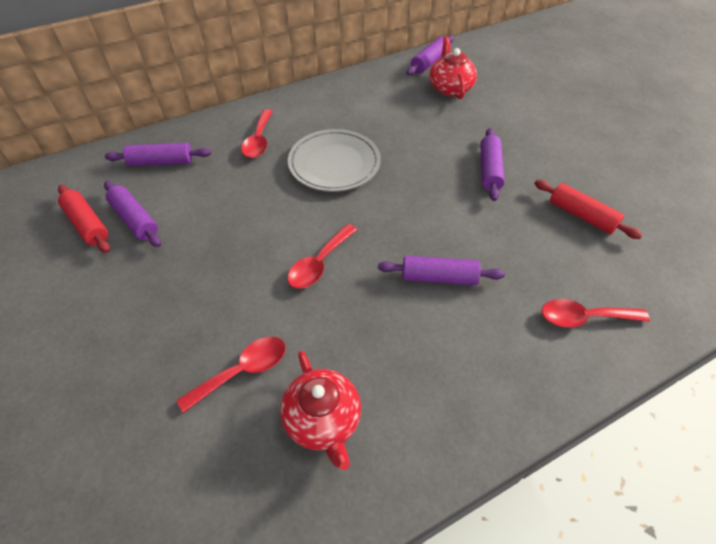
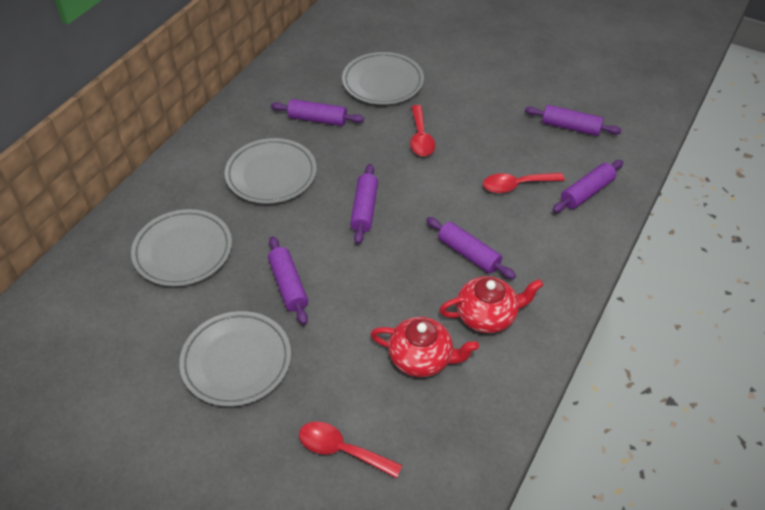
grey plate: 1 -> 4
purple rolling pin: 5 -> 6
red rolling pin: 2 -> 0
red spoon: 4 -> 3

